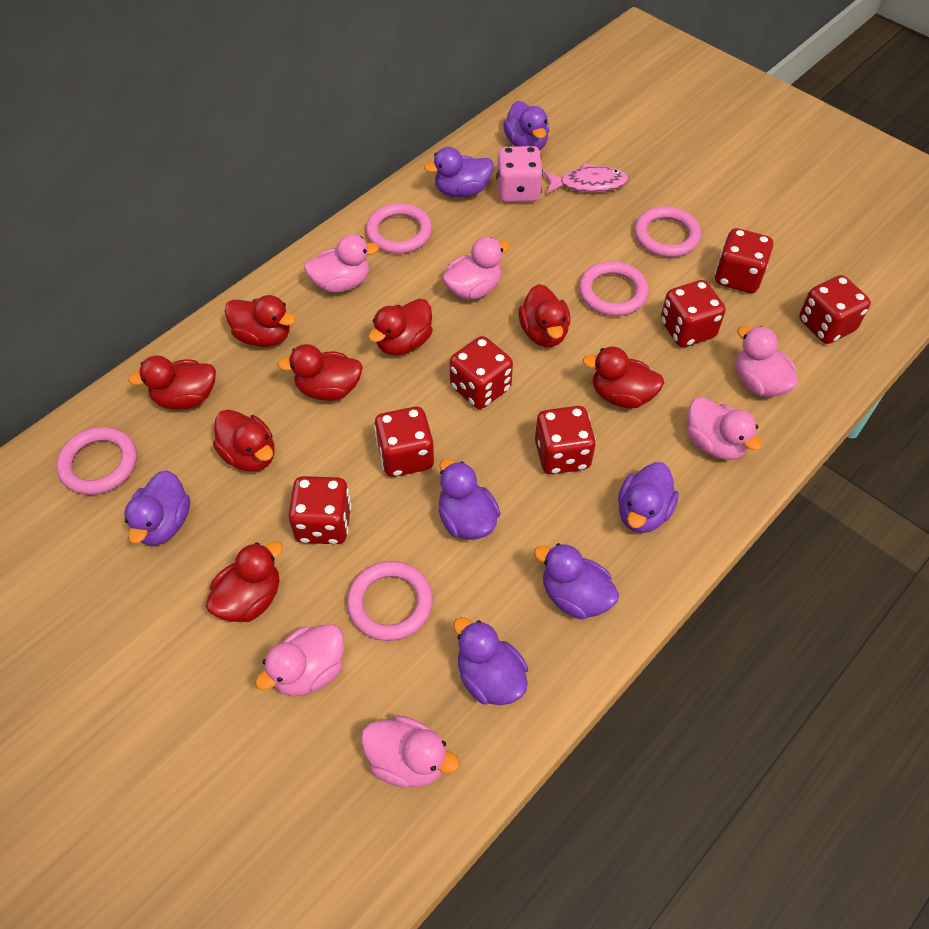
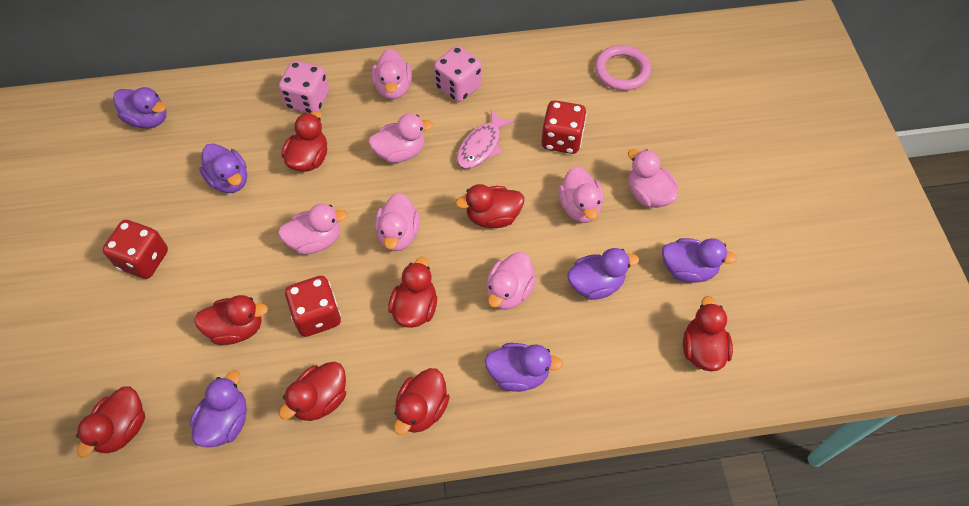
pink dice: 1 -> 2
pink duck: 6 -> 7
pink ring: 5 -> 1
purple duck: 7 -> 6
red dice: 7 -> 3

